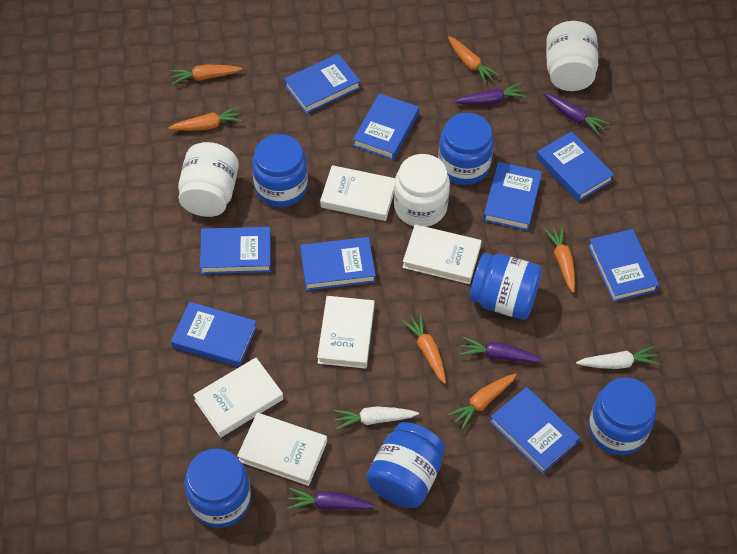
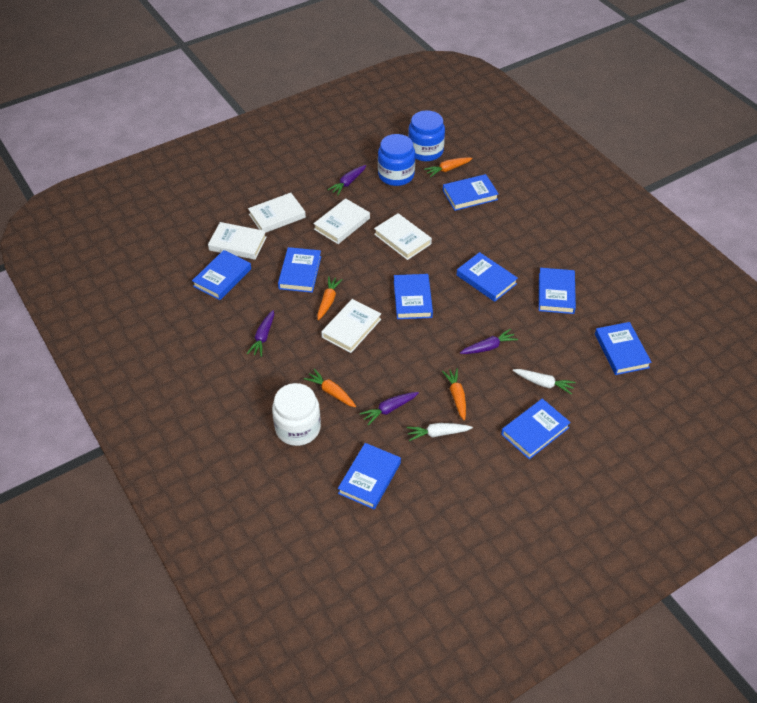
blue jar: 6 -> 2
orange carrot: 6 -> 4
white jar: 3 -> 1

